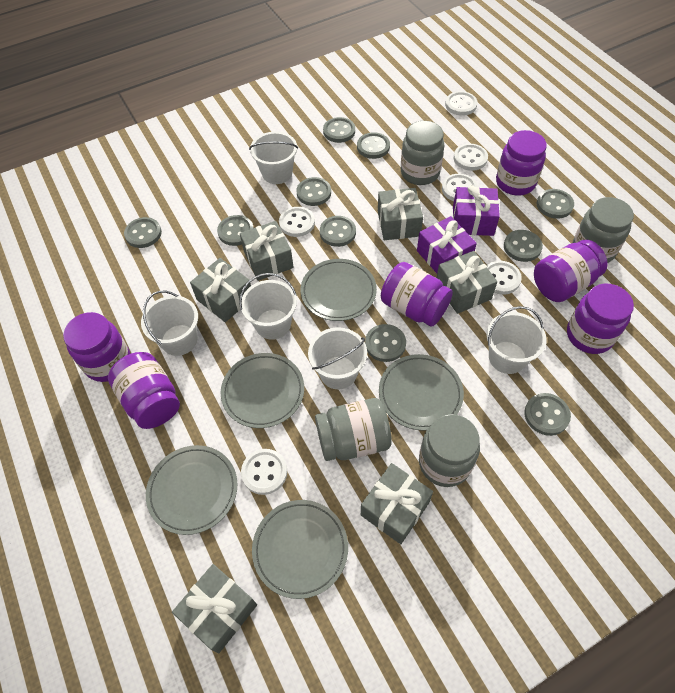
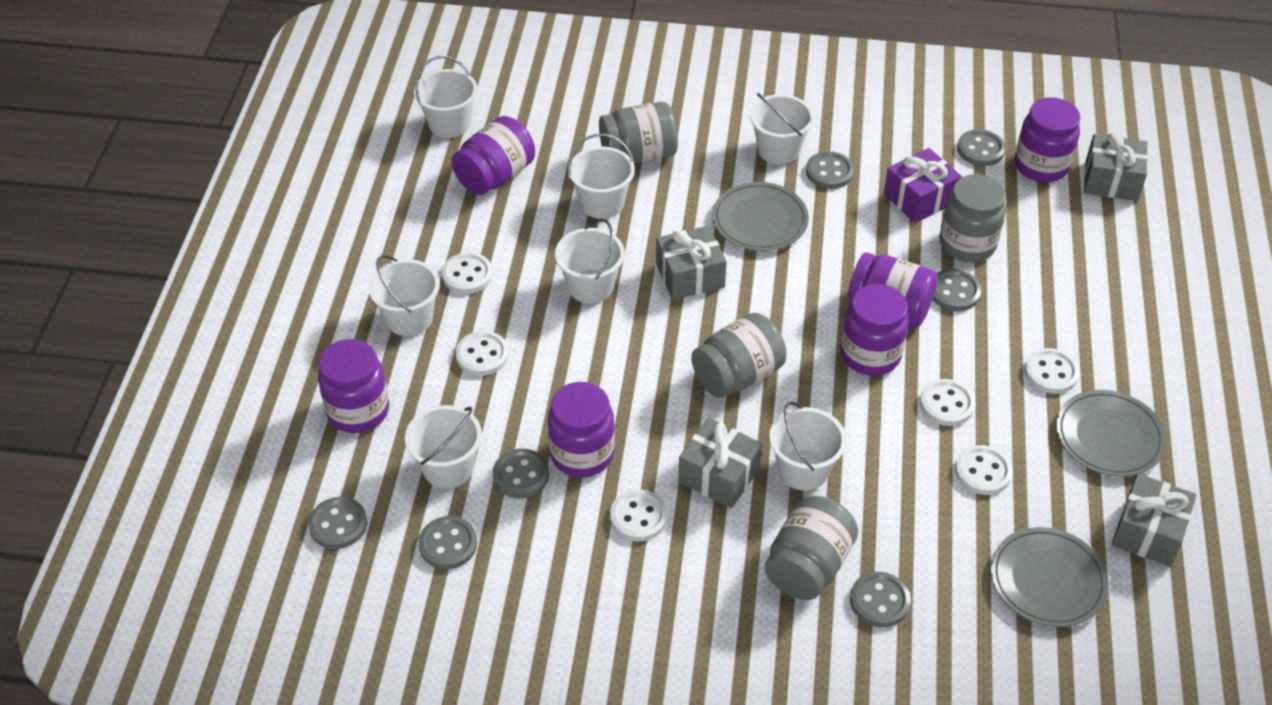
grey button: 10 -> 7
grey gift: 6 -> 4
grey plate: 5 -> 3
purple gift: 2 -> 1
white bucket: 5 -> 7

